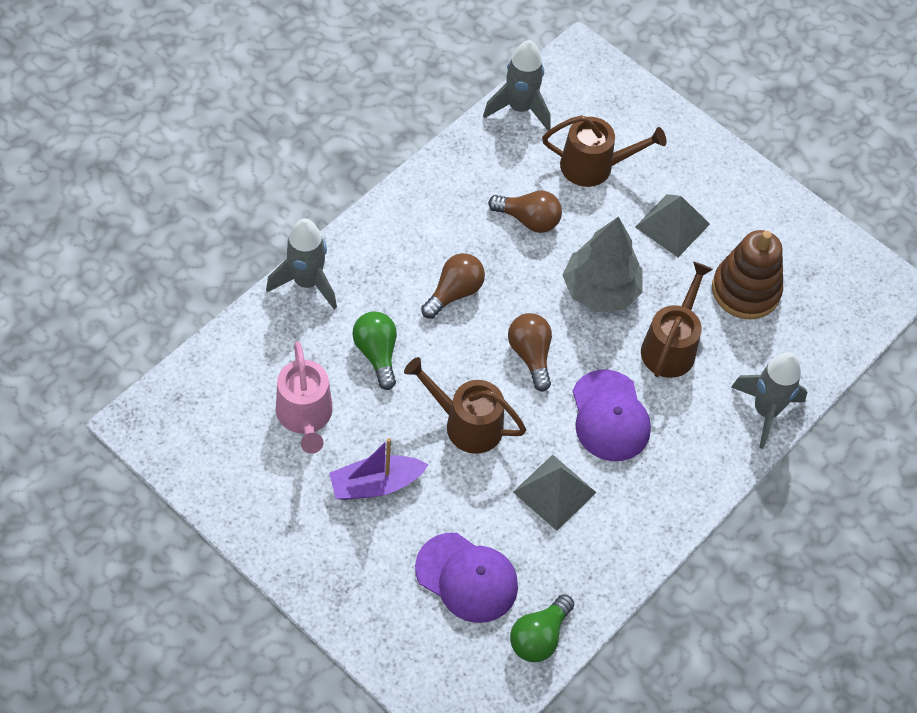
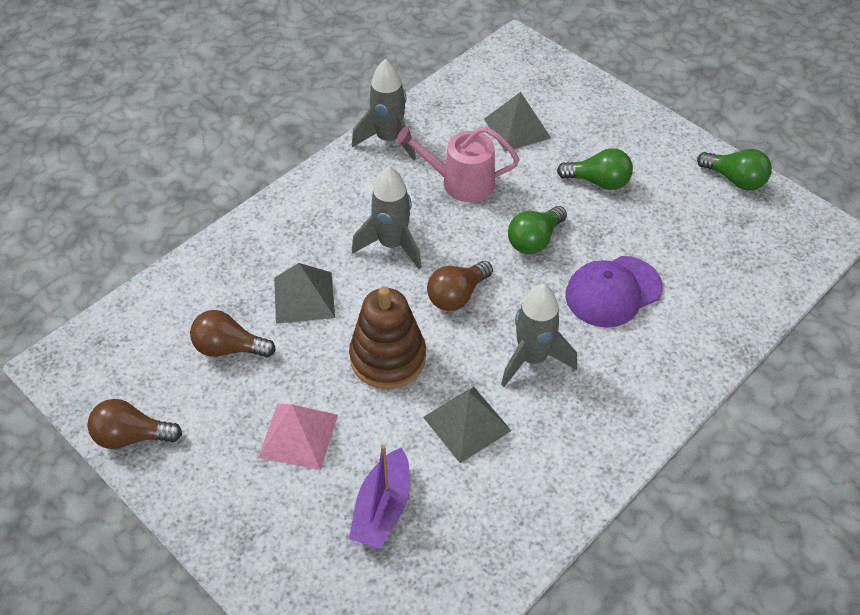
brown watering can: 3 -> 0
green light bulb: 2 -> 3
grey pyramid: 2 -> 3
grey tree: 1 -> 0
pink pyramid: 0 -> 1
purple cap: 2 -> 1

